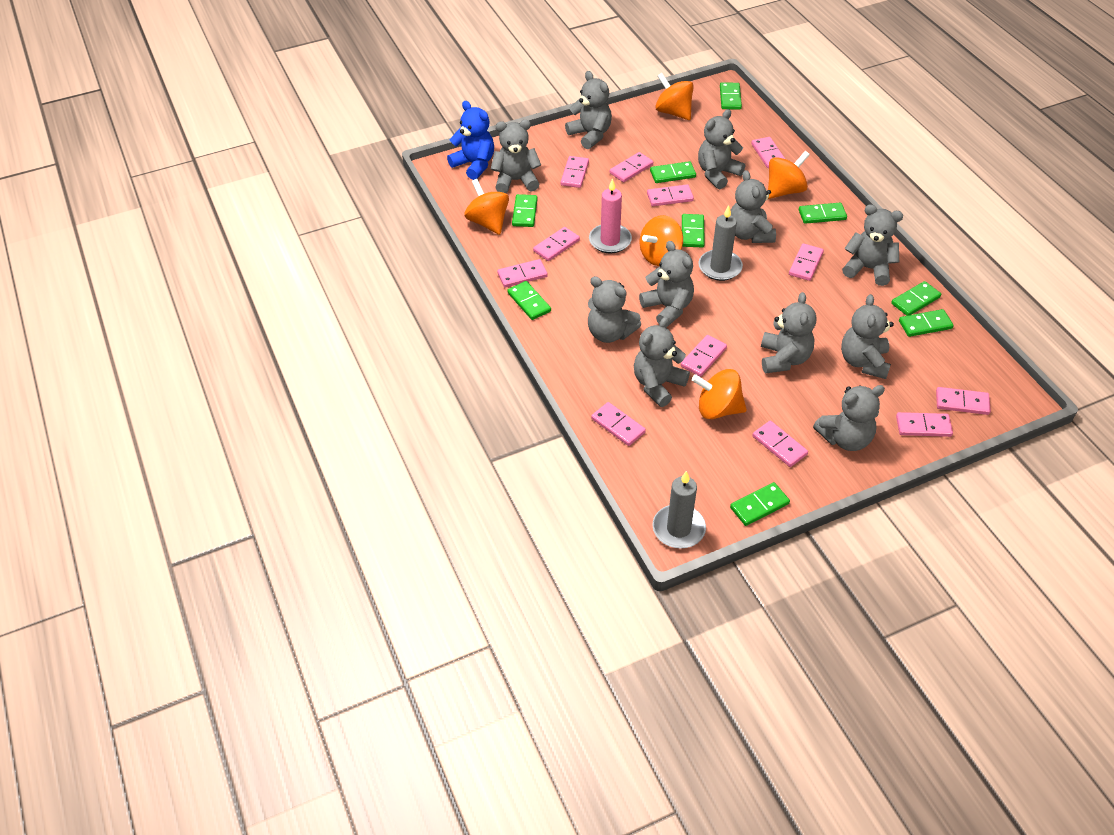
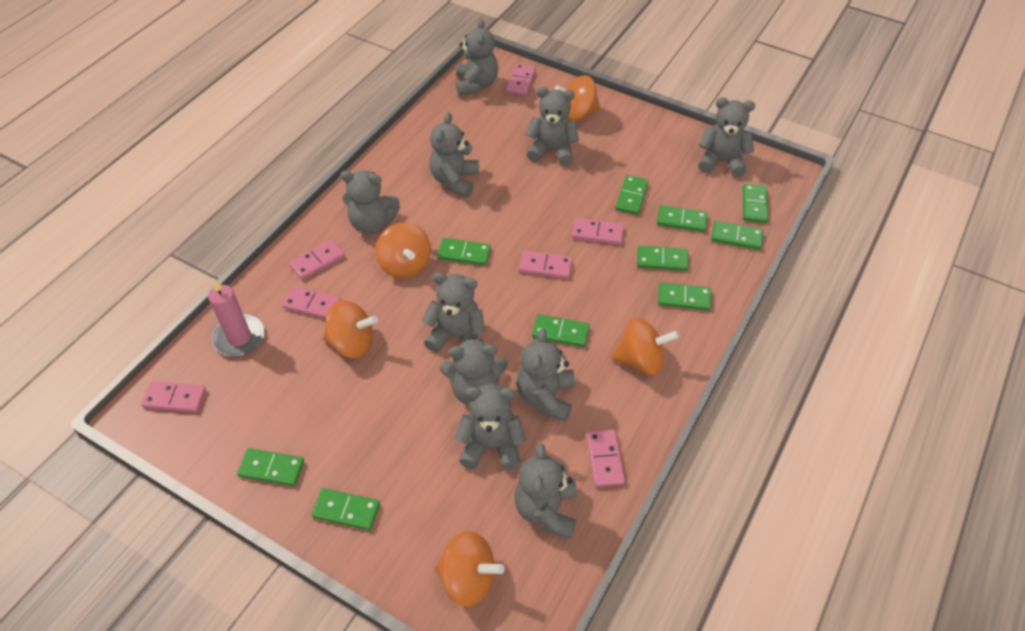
blue teddy bear: 1 -> 0
green domino: 9 -> 10
grey candle: 2 -> 0
grey teddy bear: 11 -> 10
pink domino: 12 -> 7

